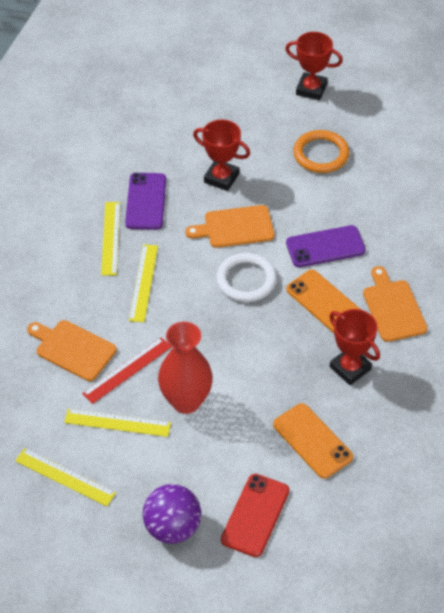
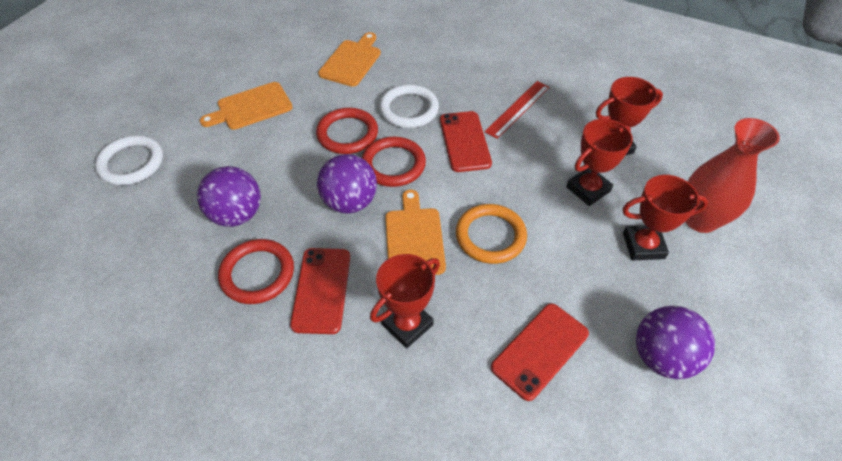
orange phone: 2 -> 0
purple ball: 1 -> 3
purple phone: 2 -> 0
red phone: 1 -> 3
red ring: 0 -> 3
red trophy: 3 -> 4
white ring: 1 -> 2
yellow ruler: 4 -> 0

